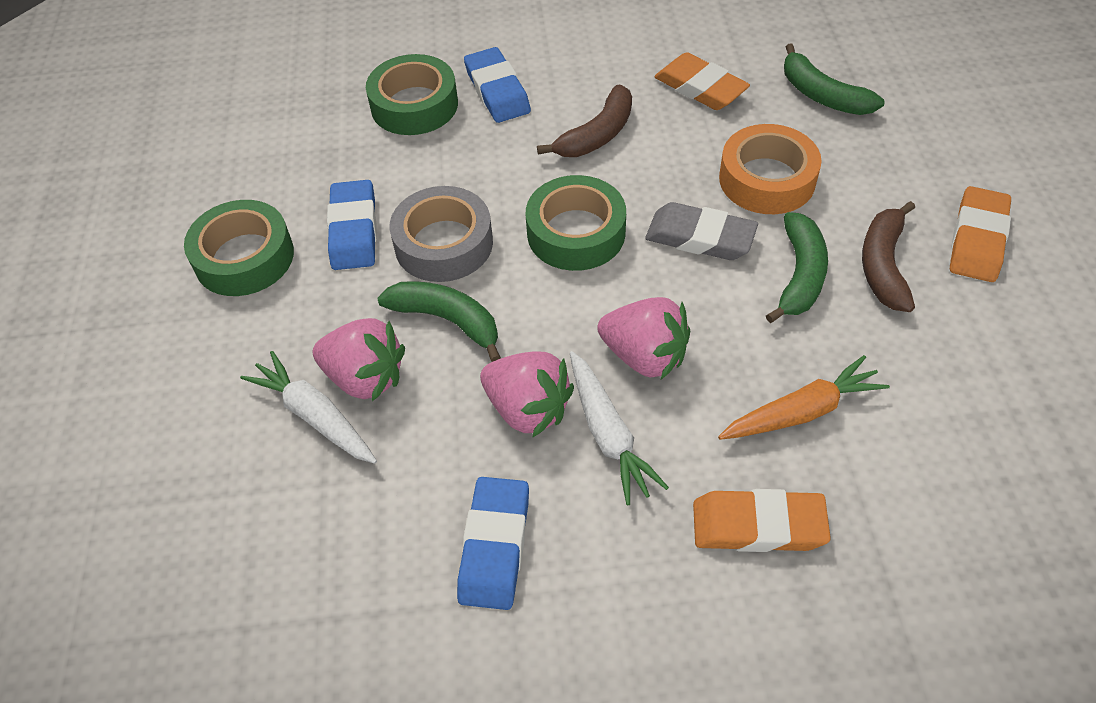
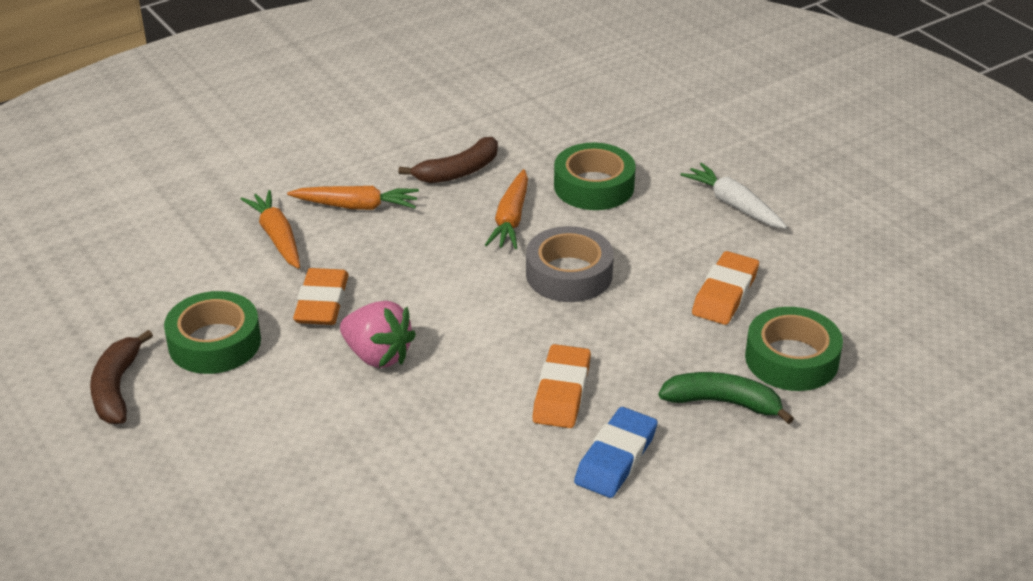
blue eraser: 3 -> 1
green banana: 3 -> 1
grey eraser: 1 -> 0
orange carrot: 1 -> 3
orange tape: 1 -> 0
pink strawberry: 3 -> 1
white carrot: 2 -> 1

